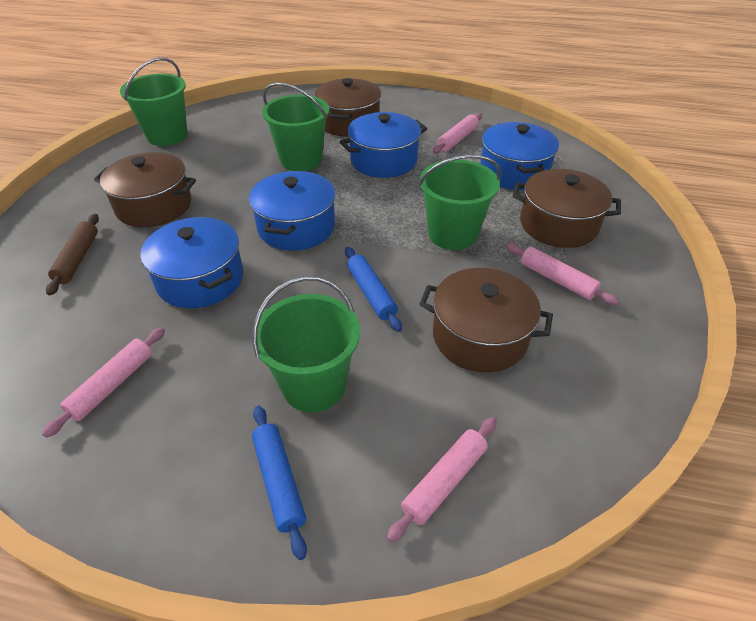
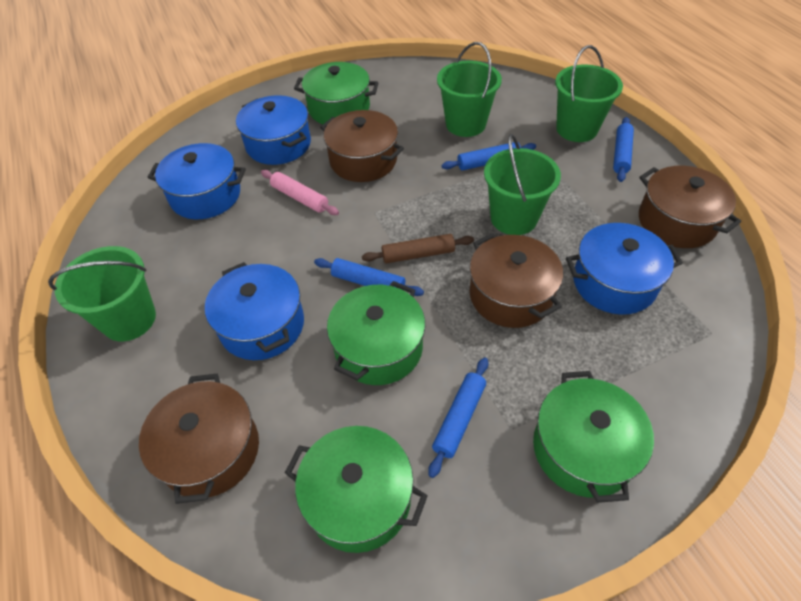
blue rolling pin: 2 -> 4
green pot: 0 -> 4
pink rolling pin: 4 -> 1

